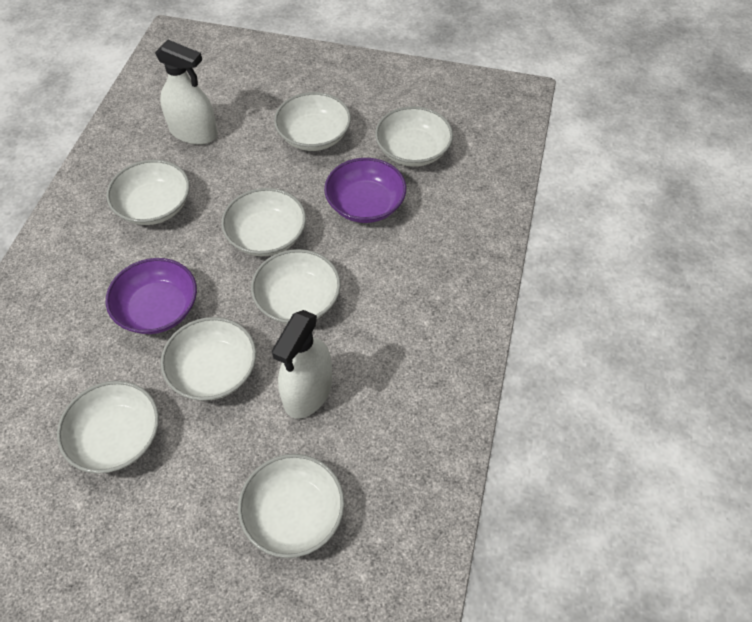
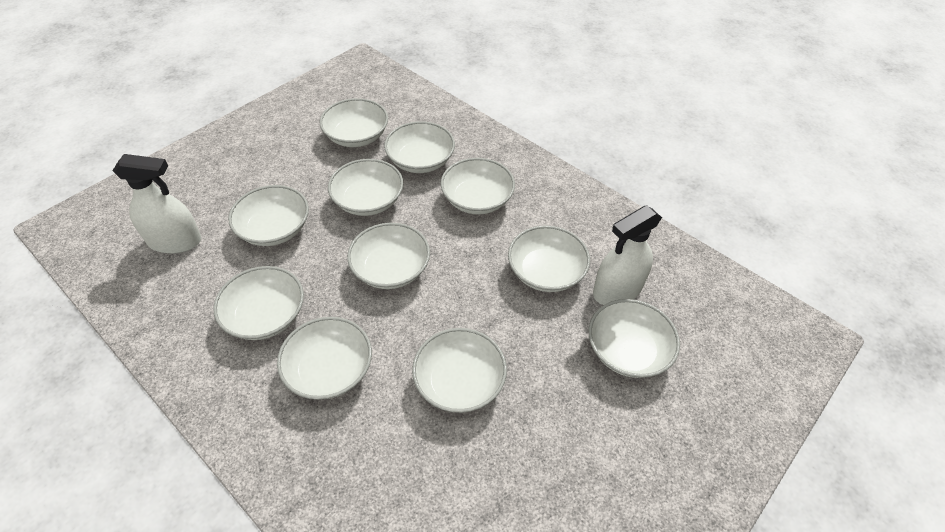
purple bowl: 2 -> 0
white bowl: 8 -> 11

